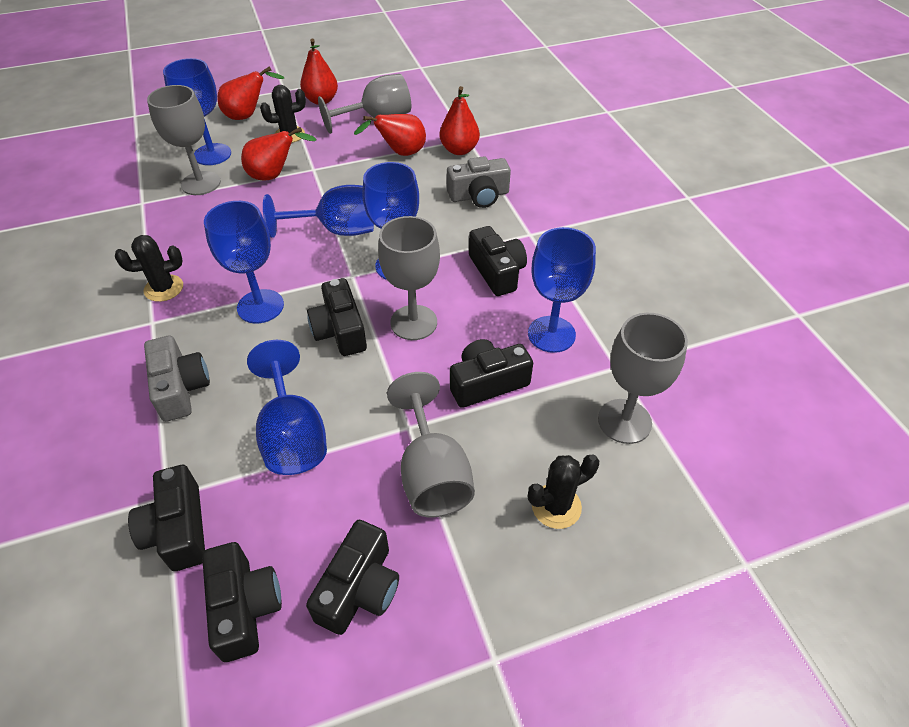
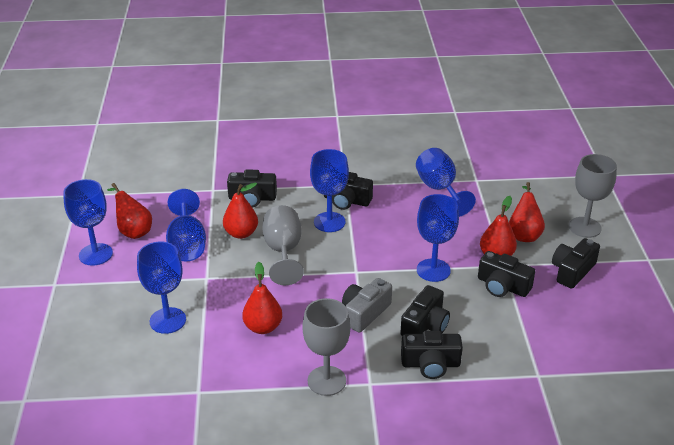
black cactus: 3 -> 0
grey camera: 2 -> 1
grey goblet: 5 -> 3

